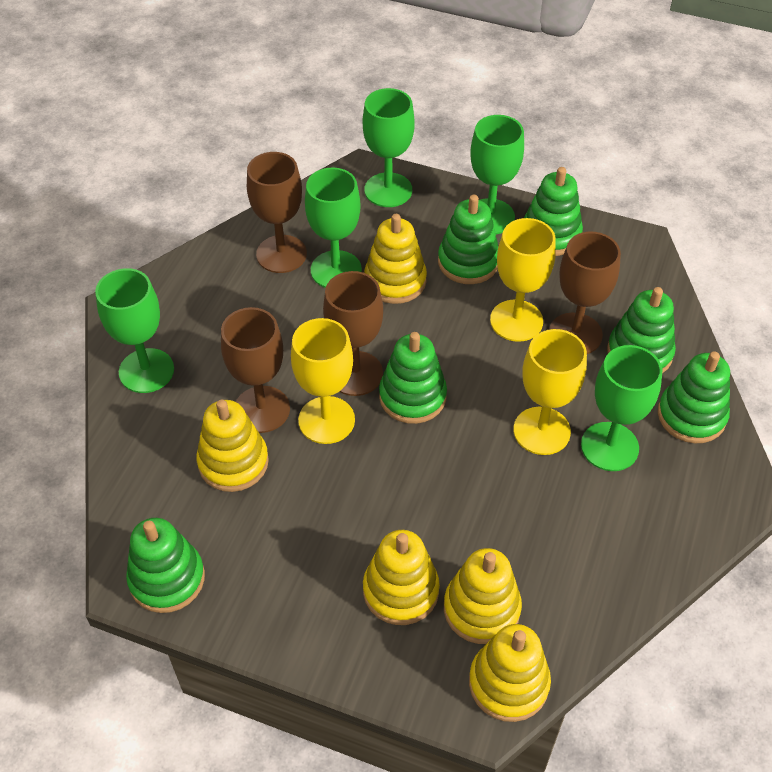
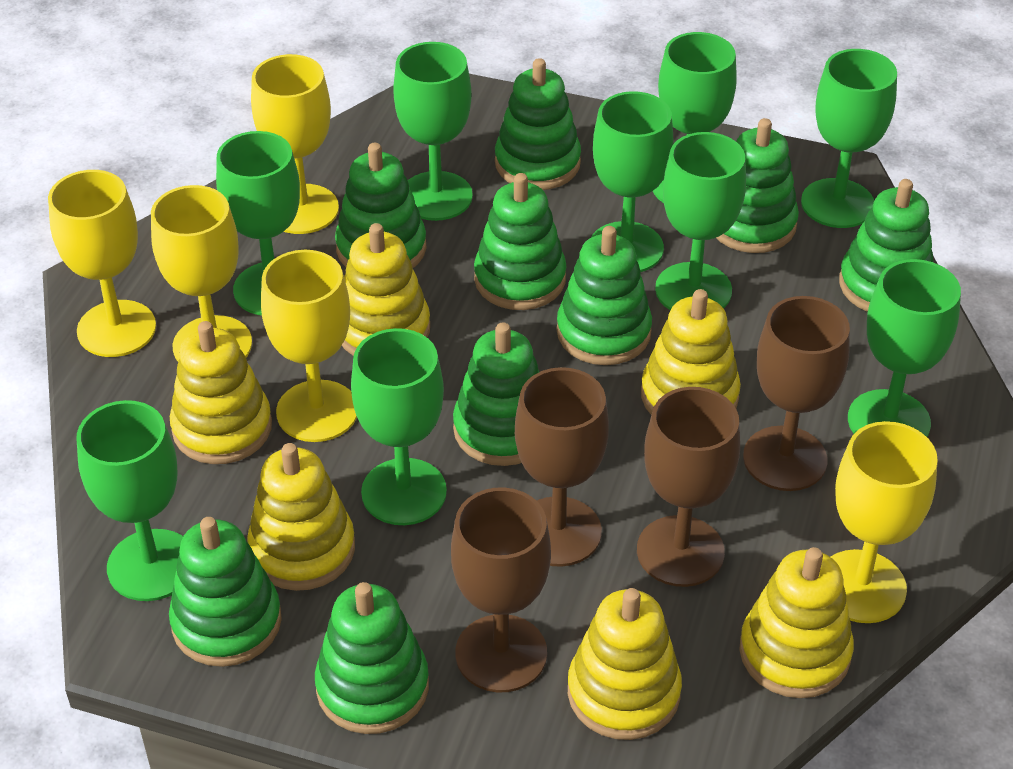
green goblet: 5 -> 9
green stacking toy: 6 -> 9
yellow goblet: 3 -> 5
yellow stacking toy: 5 -> 6

